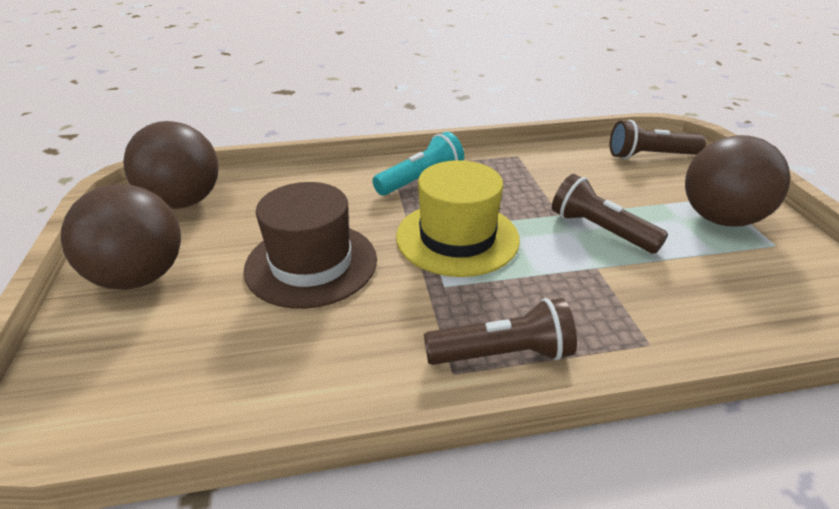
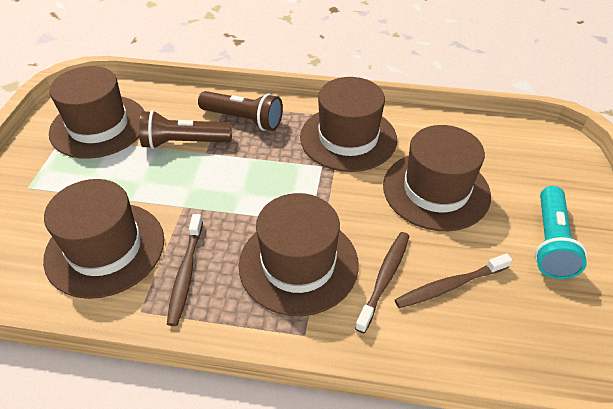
brown ball: 3 -> 0
brown flashlight: 3 -> 2
brown hat: 1 -> 5
brown toothbrush: 0 -> 3
yellow hat: 1 -> 0

